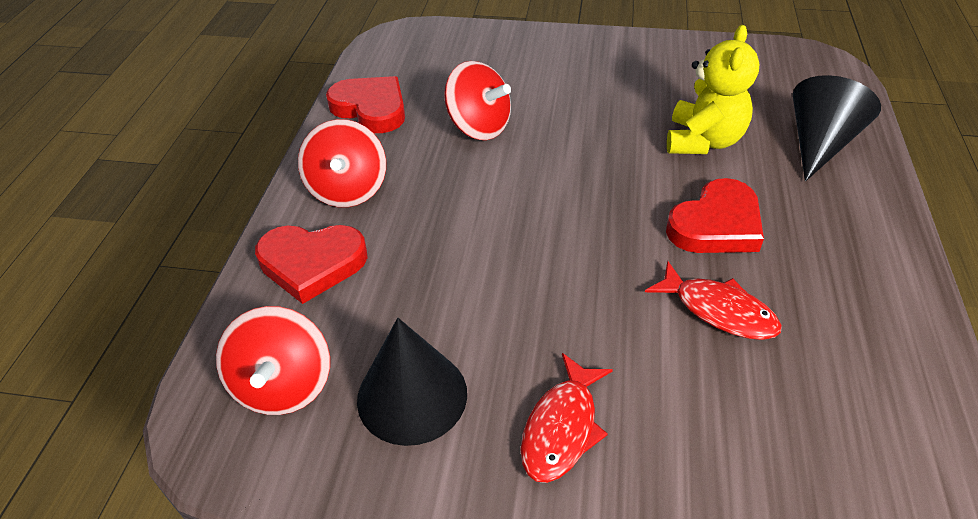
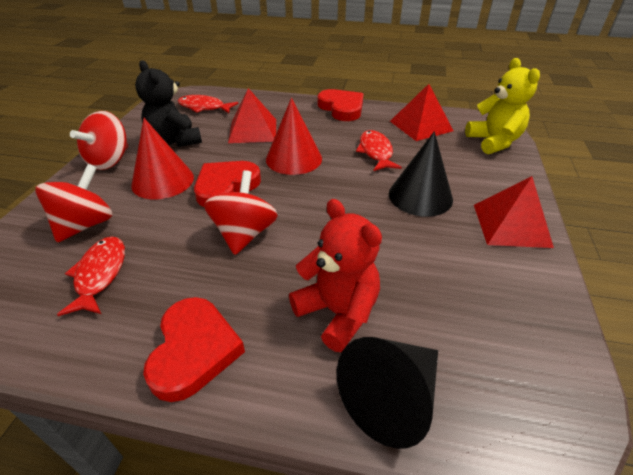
black teddy bear: 0 -> 1
red cone: 0 -> 2
red fish: 2 -> 3
red pyramid: 0 -> 3
red teddy bear: 0 -> 1

